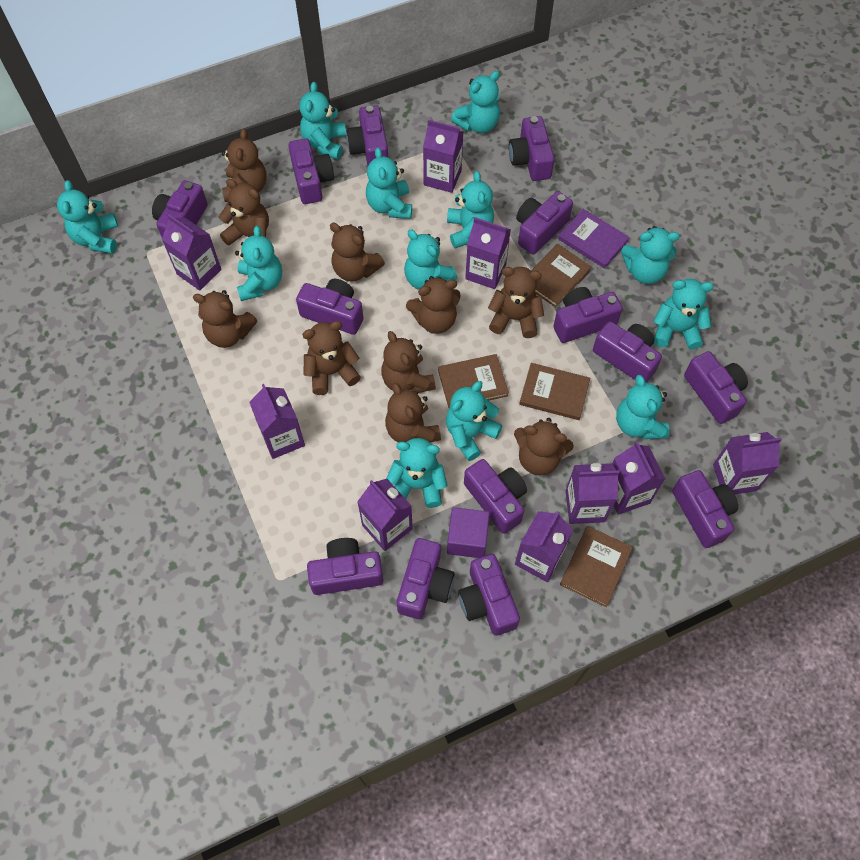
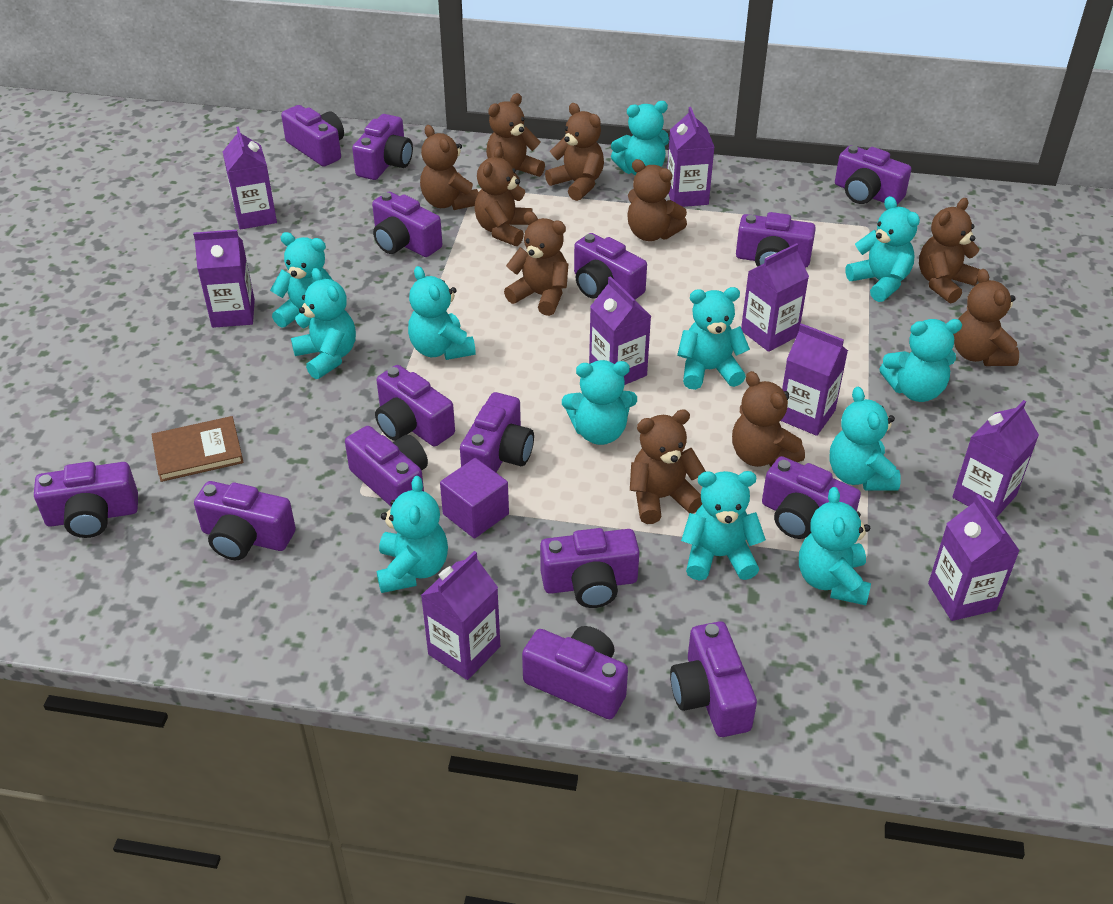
brown book: 4 -> 1
purple book: 1 -> 0
purple camera: 14 -> 15

